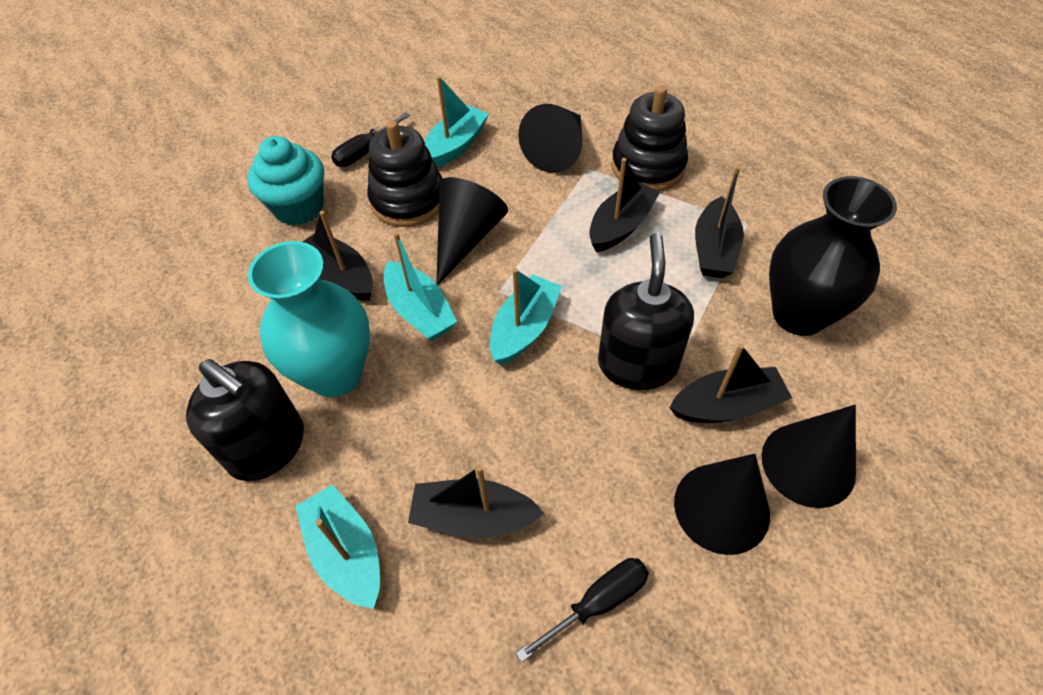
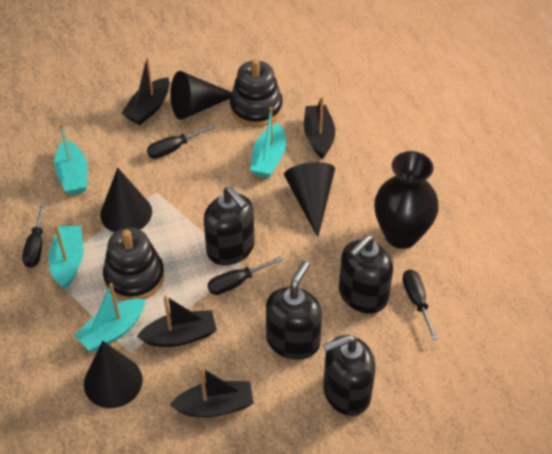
black boat: 5 -> 4
black screwdriver: 2 -> 4
black soap dispenser: 2 -> 4
turquoise cupcake: 1 -> 0
turquoise vase: 1 -> 0

